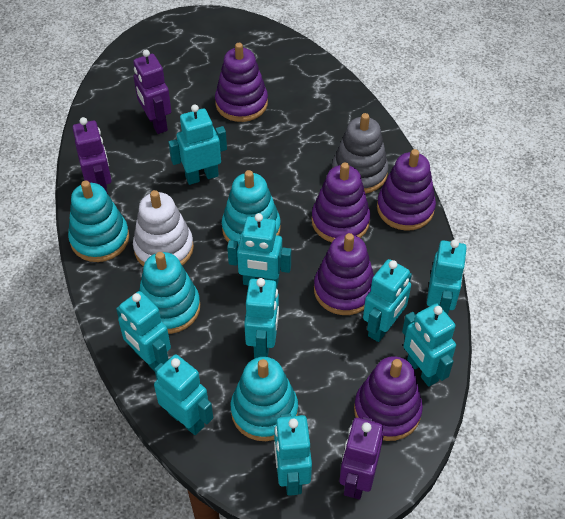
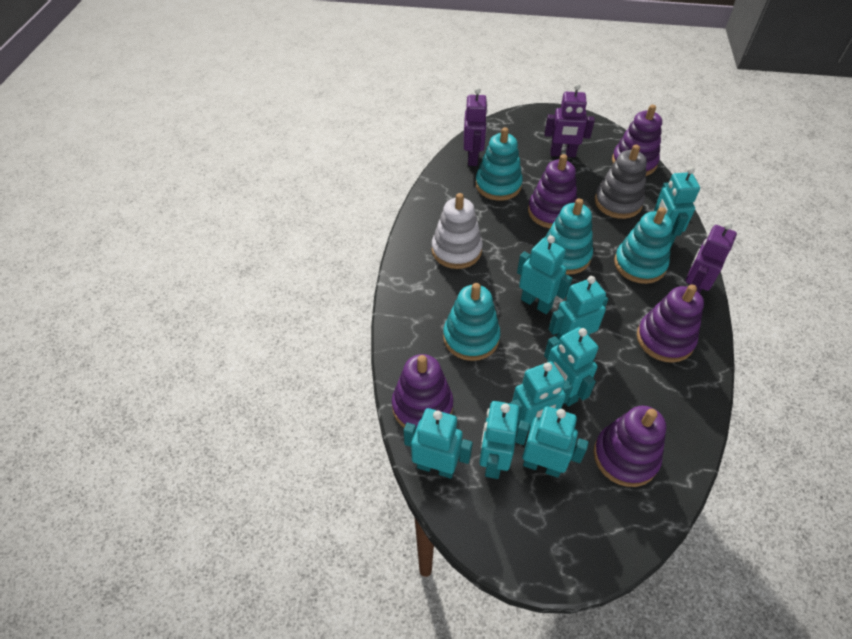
turquoise robot: 9 -> 8

